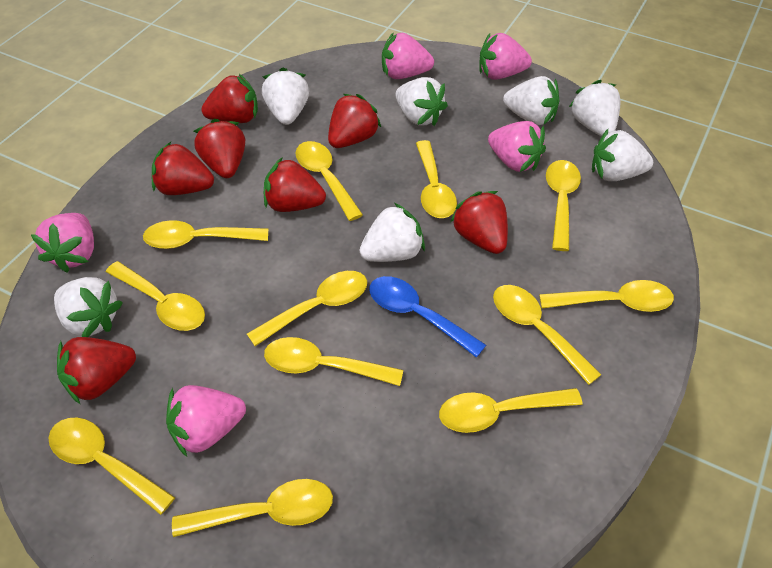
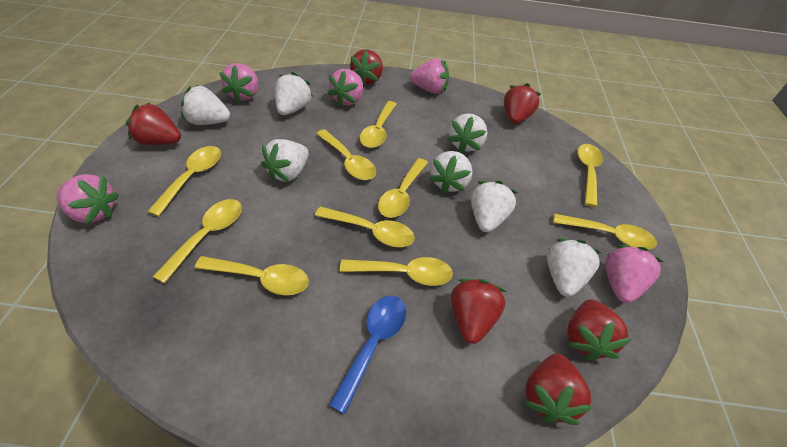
red strawberry: 7 -> 6
yellow spoon: 12 -> 10

